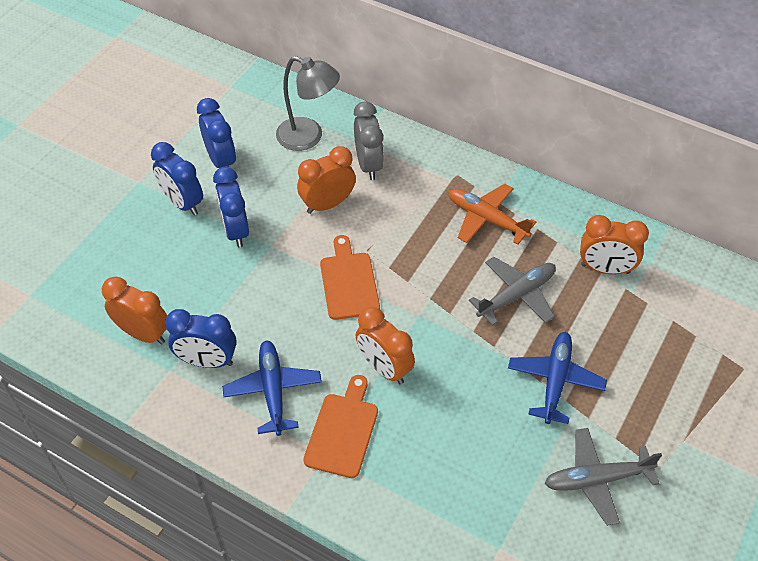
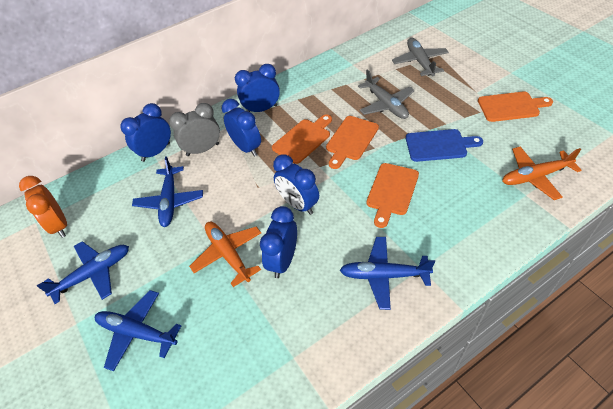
blue clock: 4 -> 5
blue cutting board: 0 -> 1
blue plane: 2 -> 4
grey lamp: 1 -> 0
orange clock: 4 -> 1
orange cutting board: 2 -> 4
orange plane: 1 -> 2

